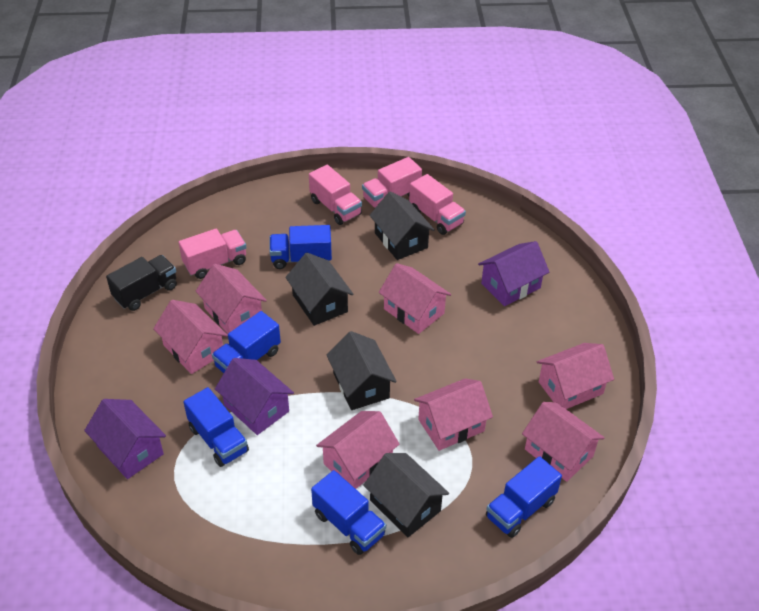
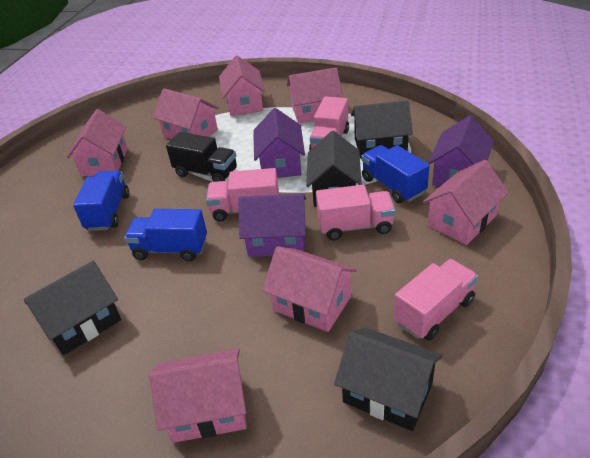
blue truck: 5 -> 3

